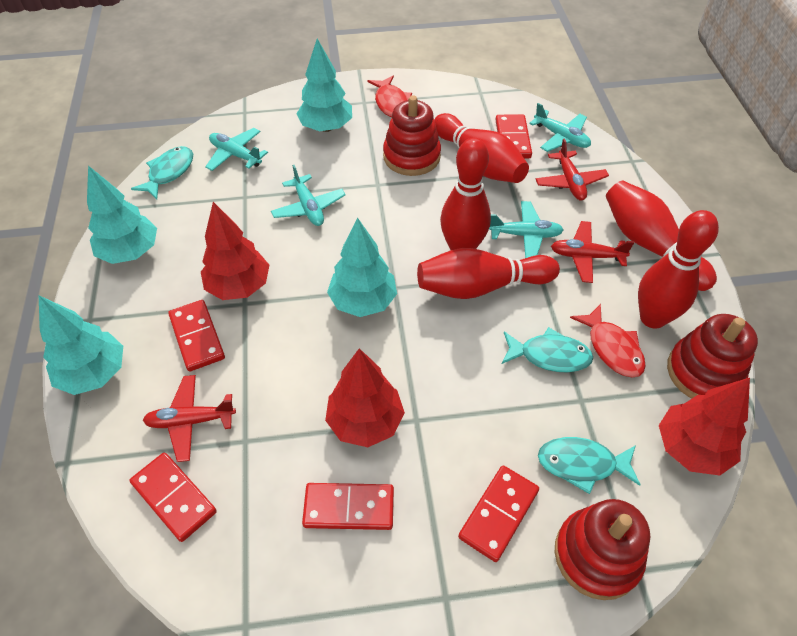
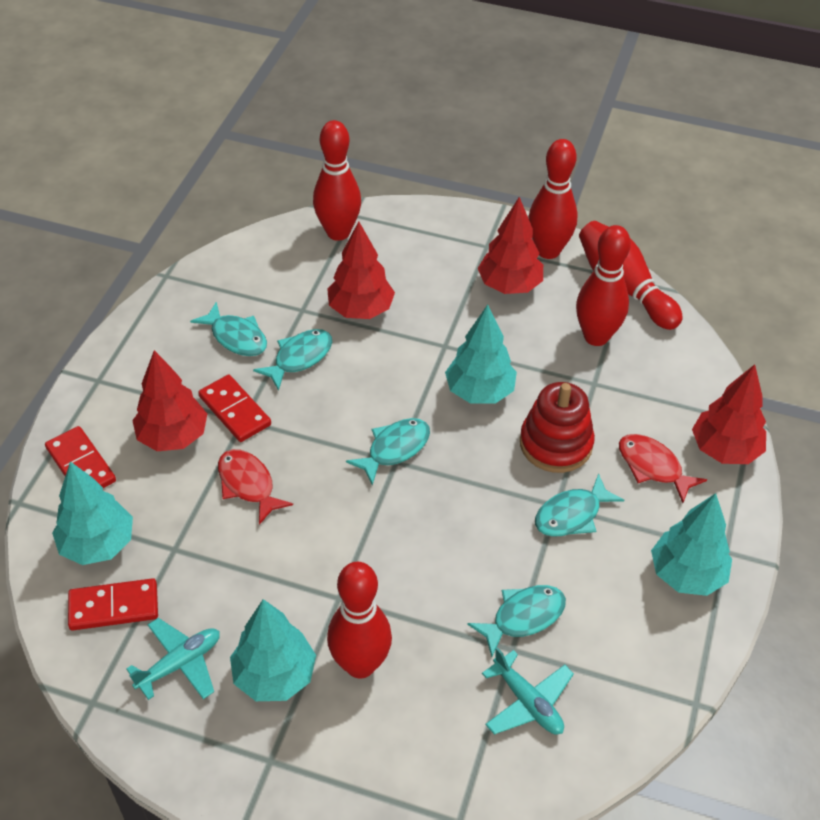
red domino: 5 -> 3
red plane: 3 -> 0
red stacking toy: 3 -> 1
red tree: 3 -> 4
turquoise fish: 3 -> 5
turquoise plane: 4 -> 2

